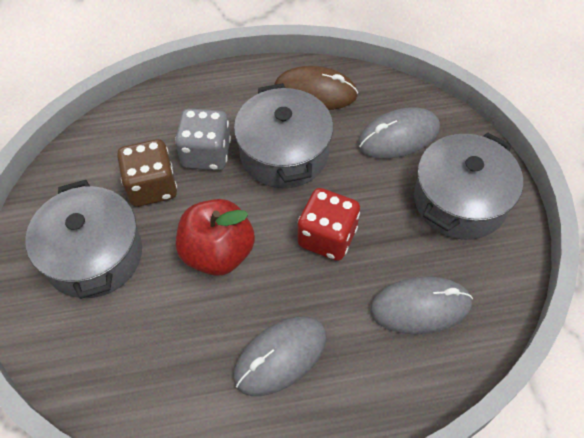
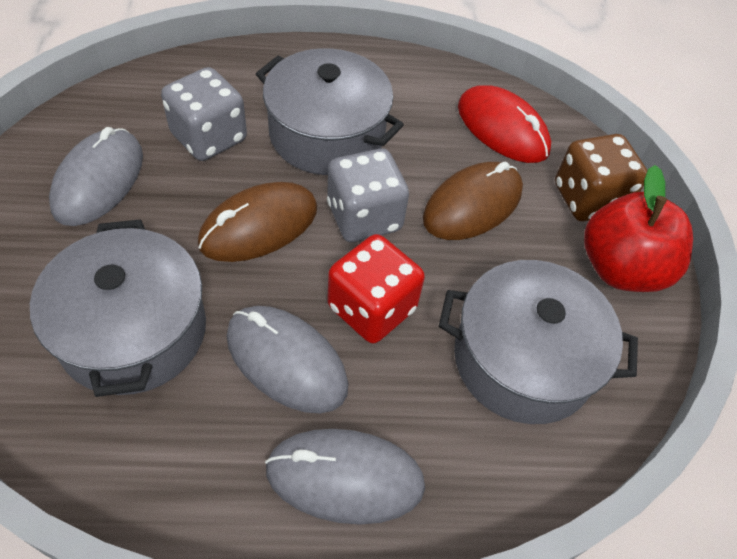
brown mouse: 1 -> 2
grey dice: 1 -> 2
red mouse: 0 -> 1

